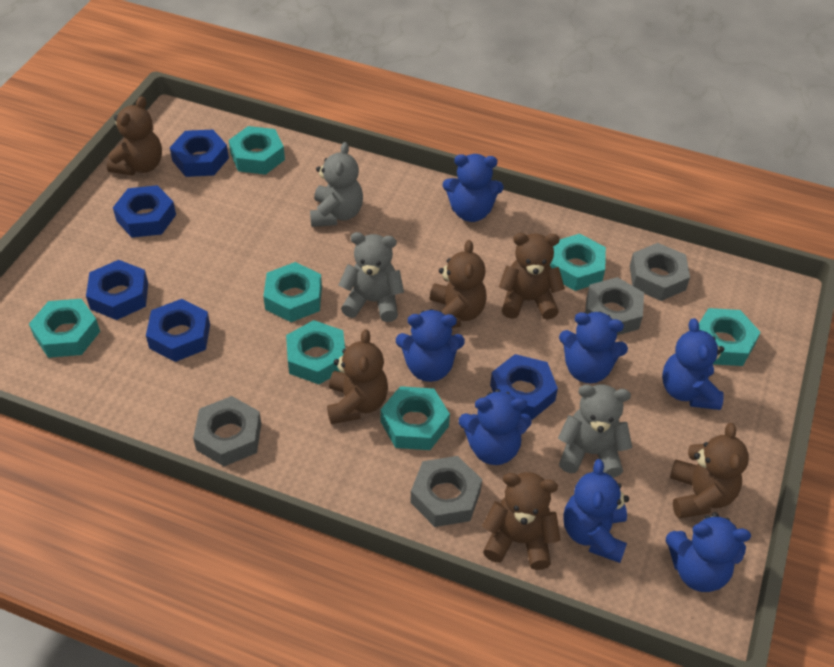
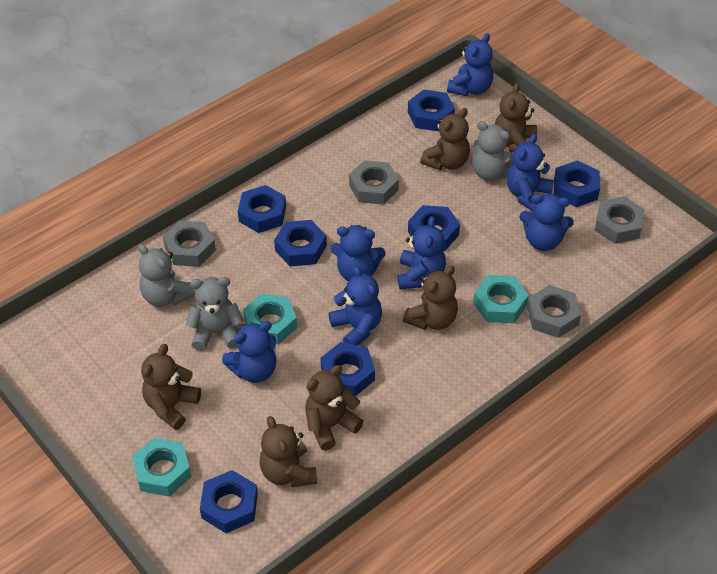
blue nut: 5 -> 7
turquoise nut: 7 -> 3

